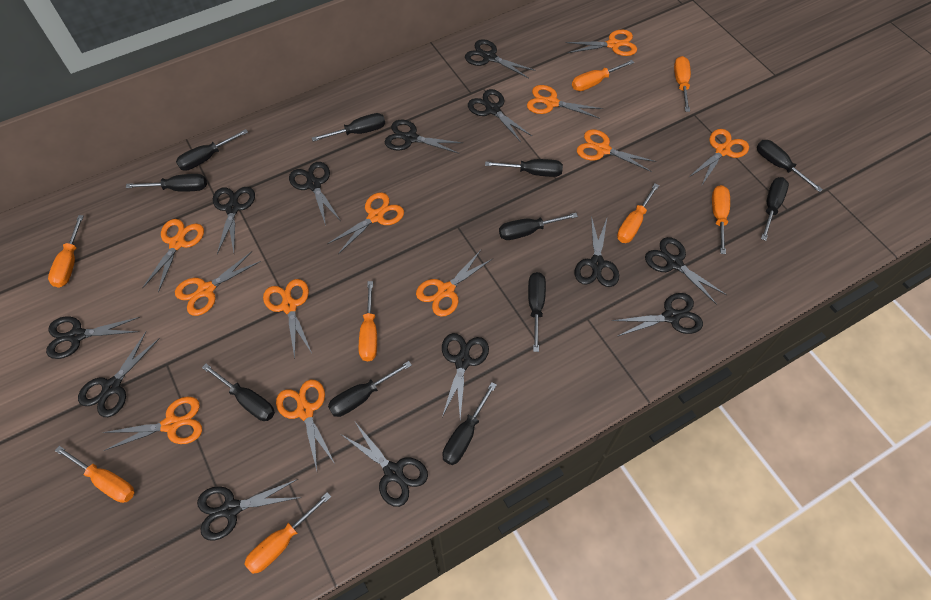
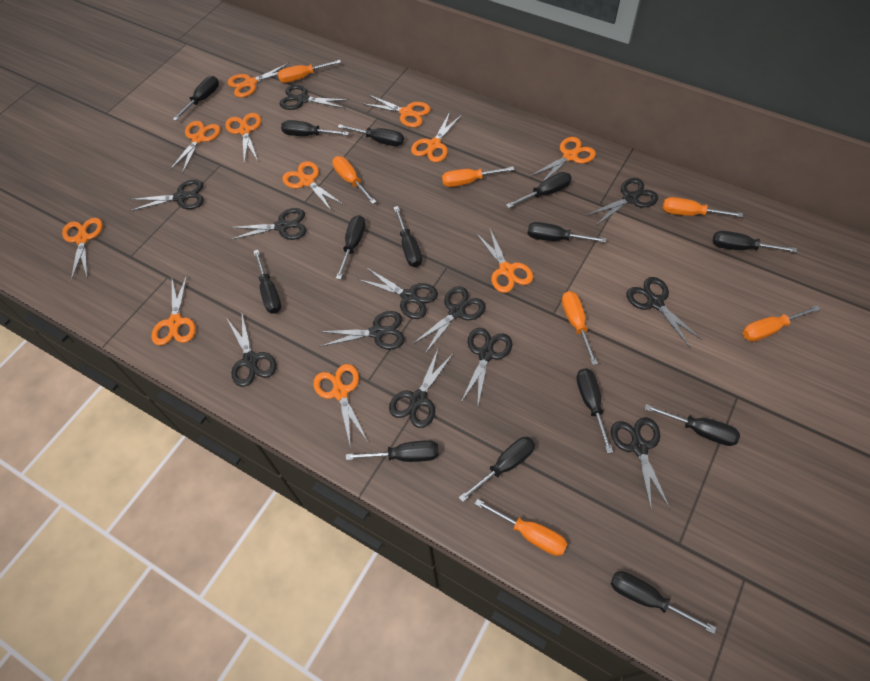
black scissors: 13 -> 12
black screwdriver: 11 -> 14
orange screwdriver: 8 -> 7

